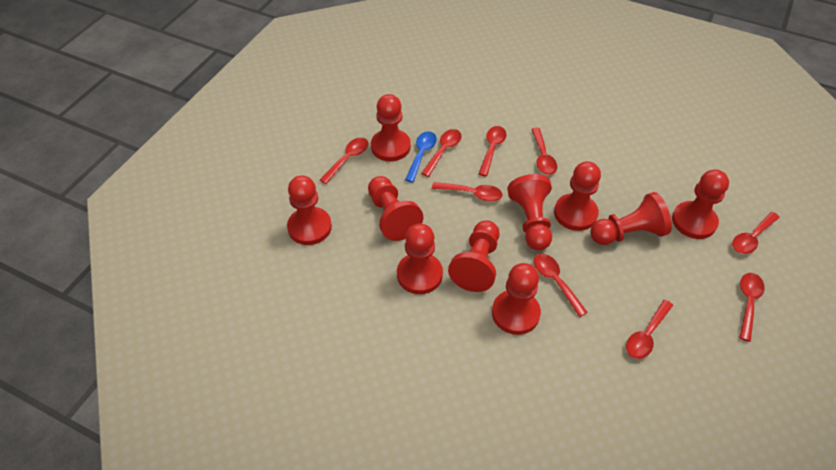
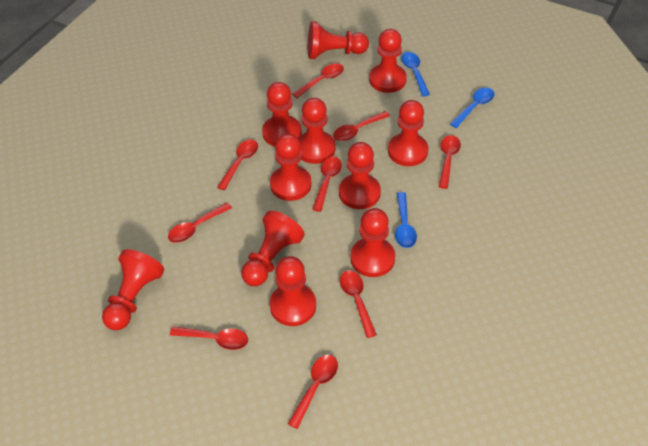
blue spoon: 1 -> 3
red pawn: 10 -> 11

